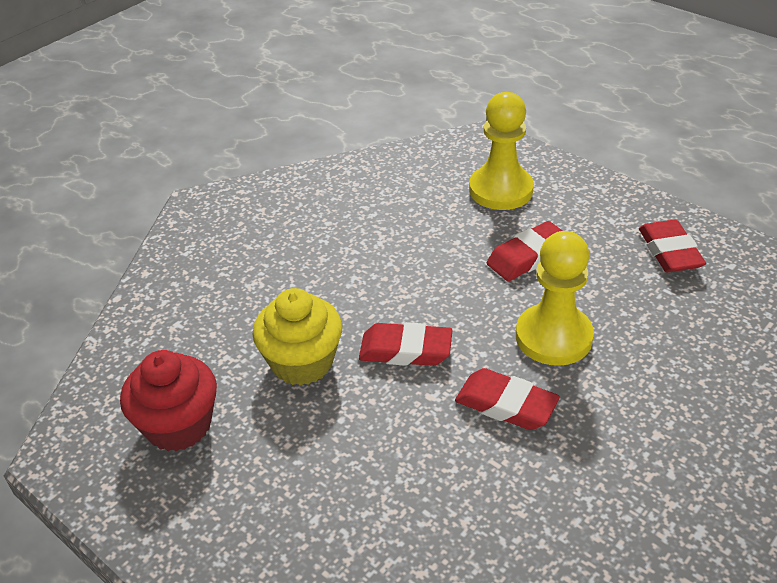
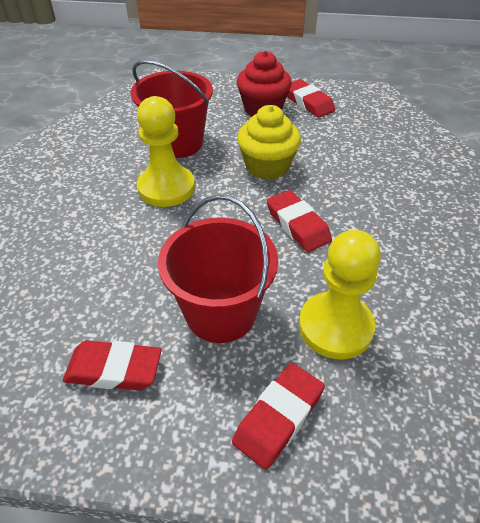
red bucket: 0 -> 2

